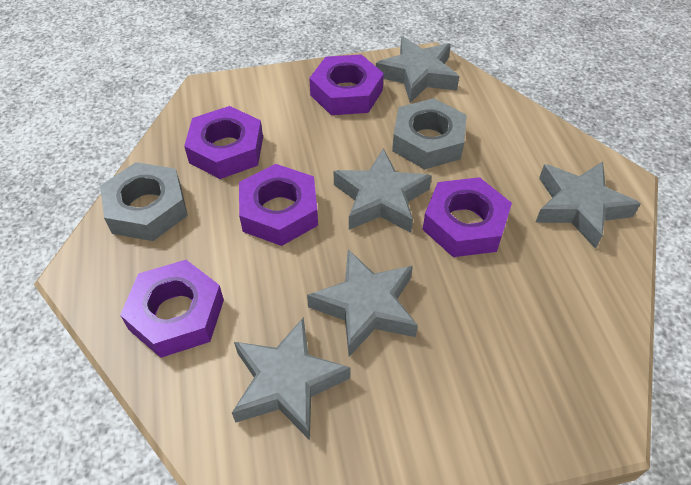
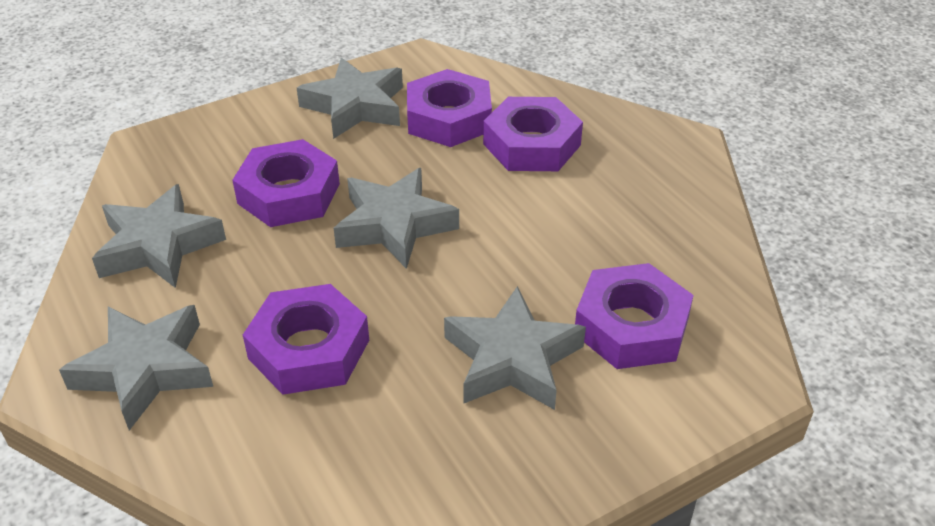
grey nut: 2 -> 0

